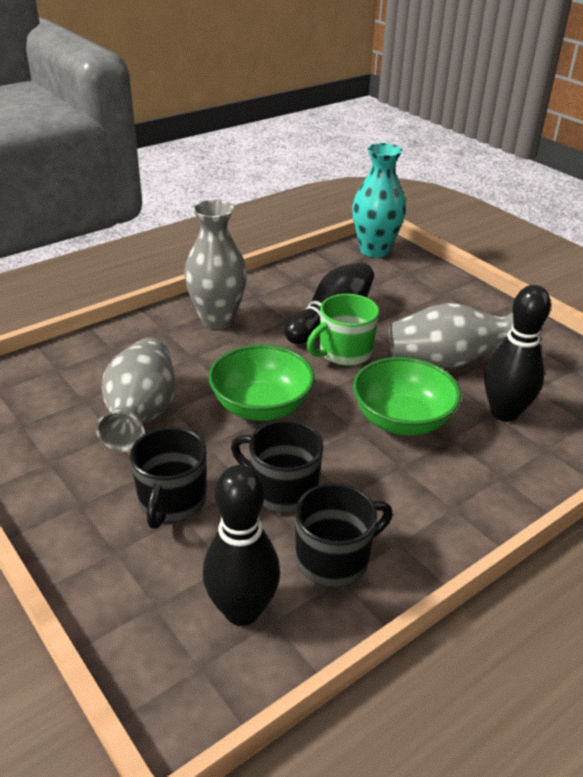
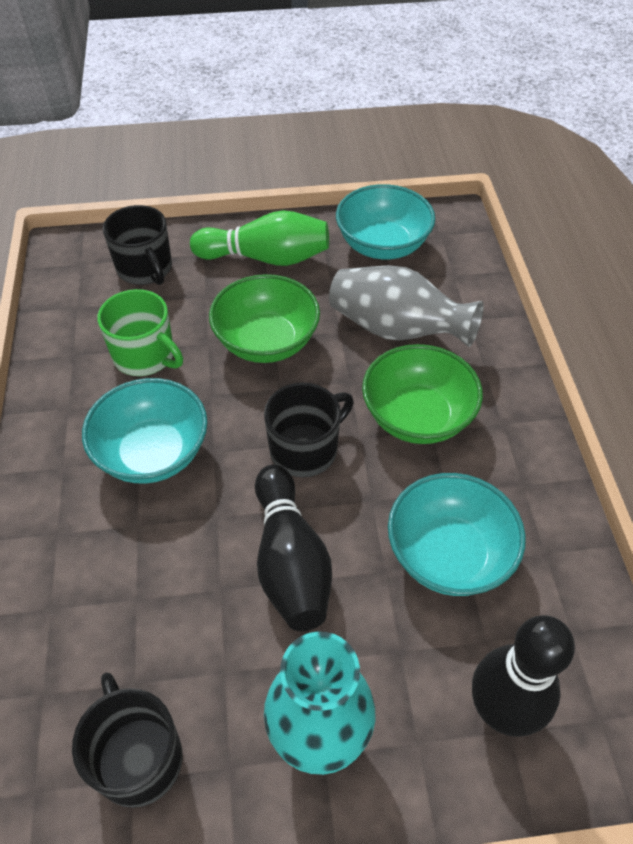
black bowling pin: 3 -> 2
green bowling pin: 0 -> 1
grey vase: 3 -> 1
turquoise bowl: 0 -> 3

